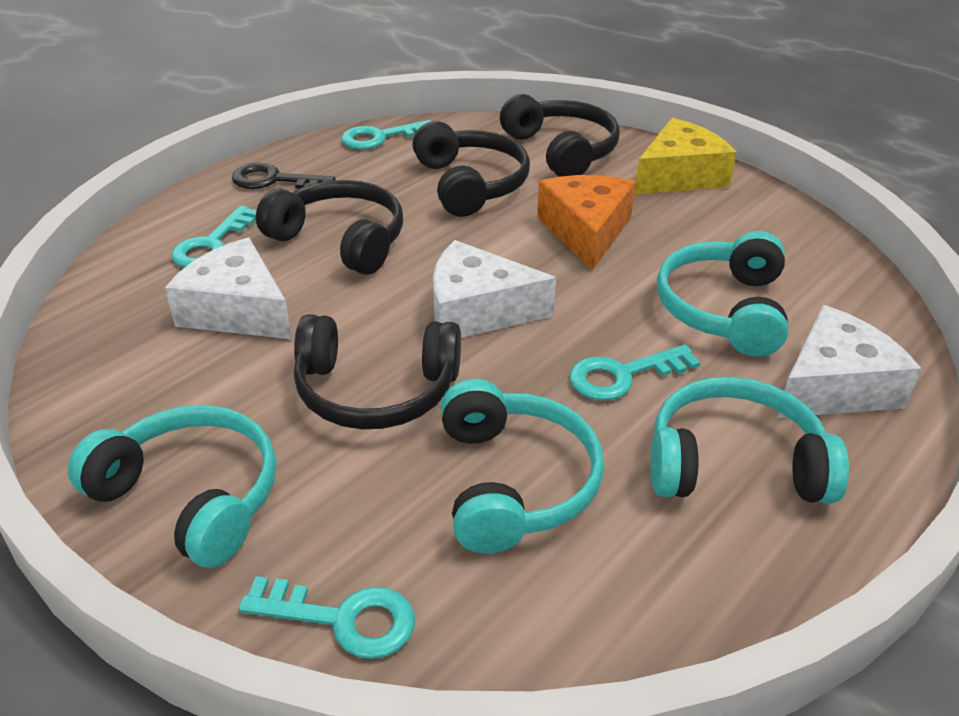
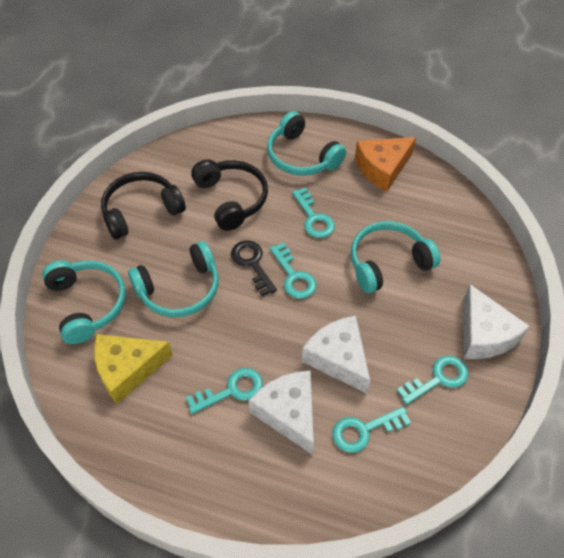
black headphones: 4 -> 2
turquoise key: 4 -> 5

